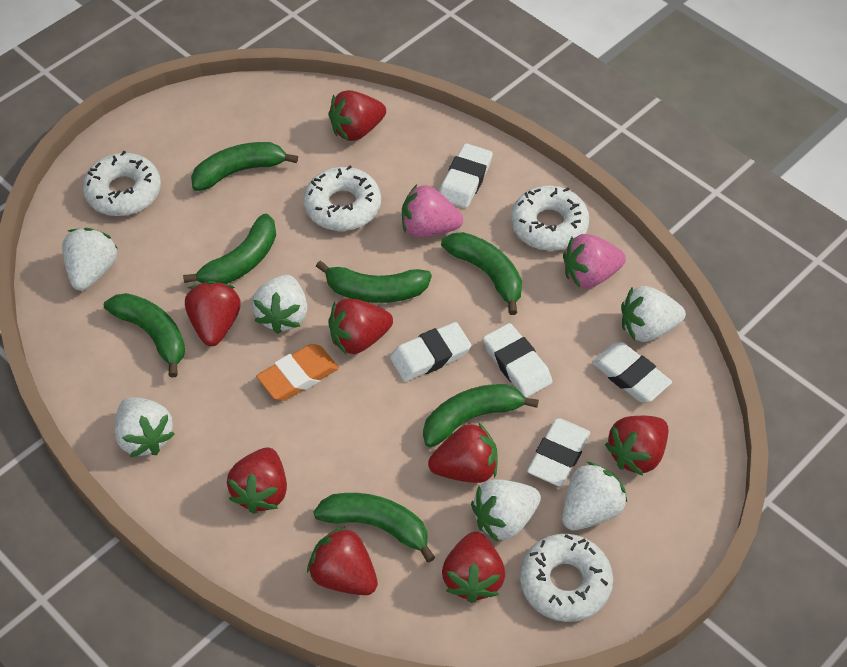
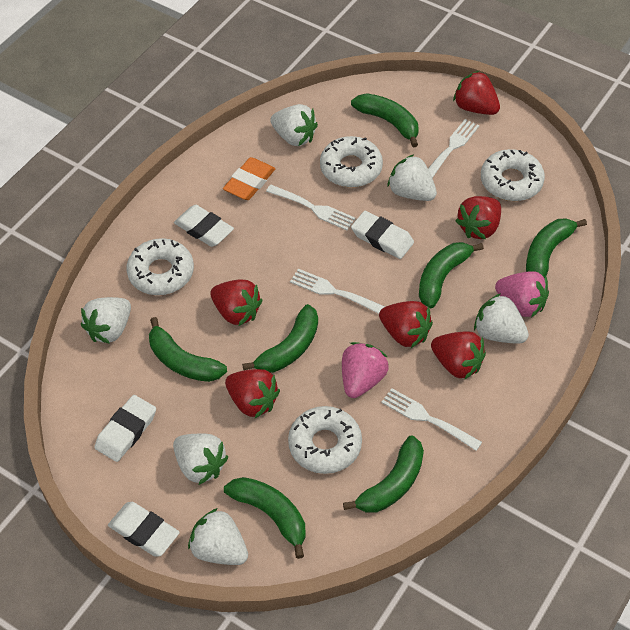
red strawberry: 8 -> 6
white eraser: 5 -> 4
white fork: 0 -> 4

